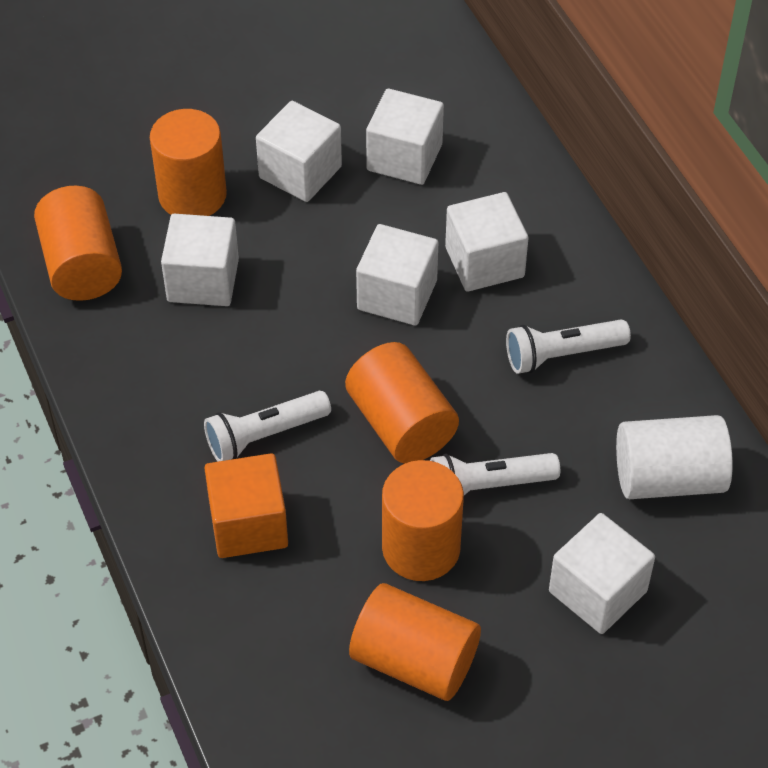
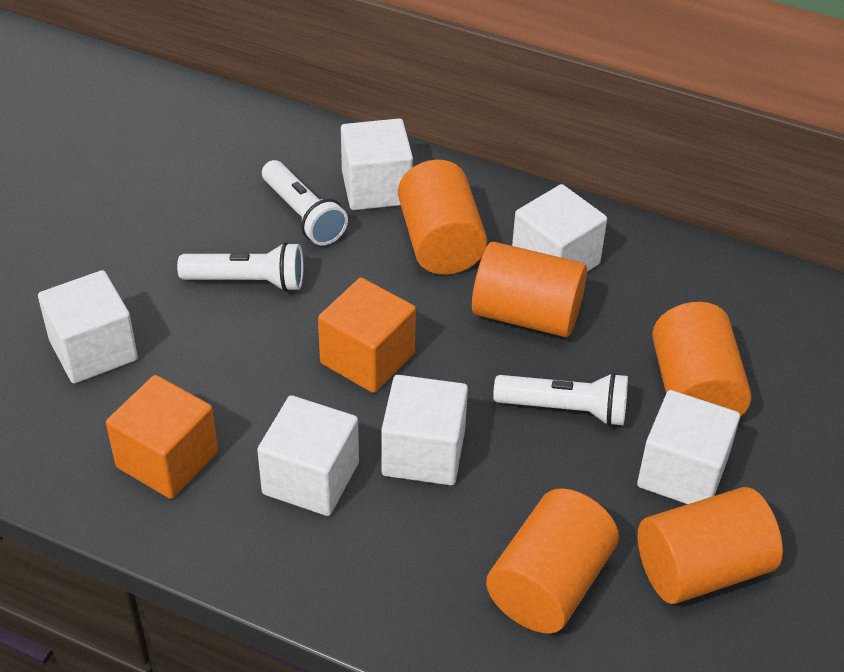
orange cube: 1 -> 2
white cylinder: 1 -> 0

